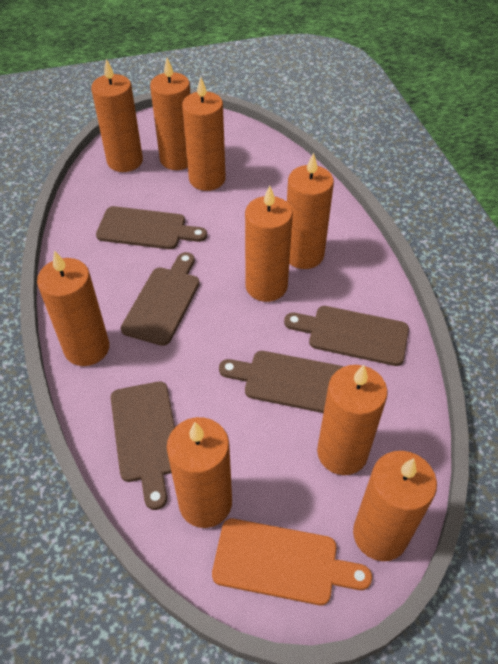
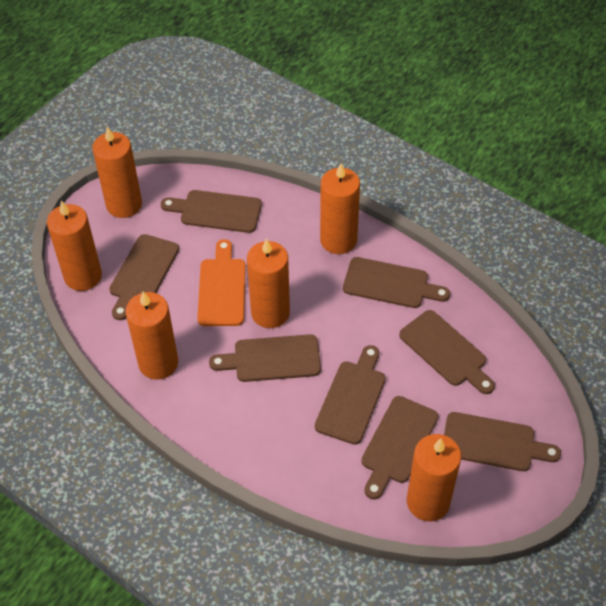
brown cutting board: 5 -> 8
orange candle: 9 -> 6

